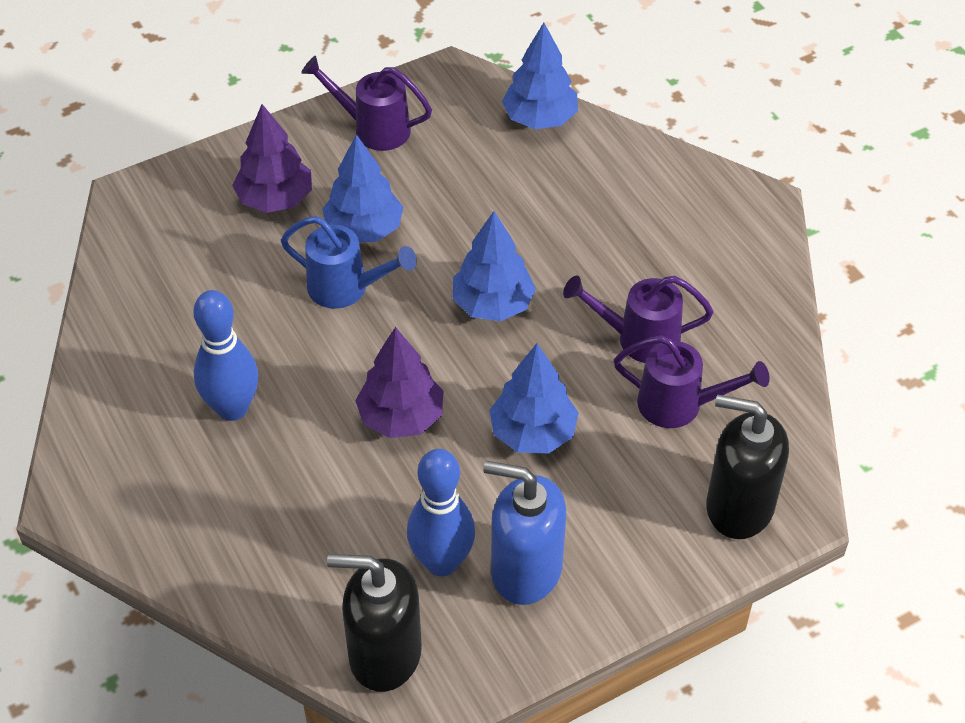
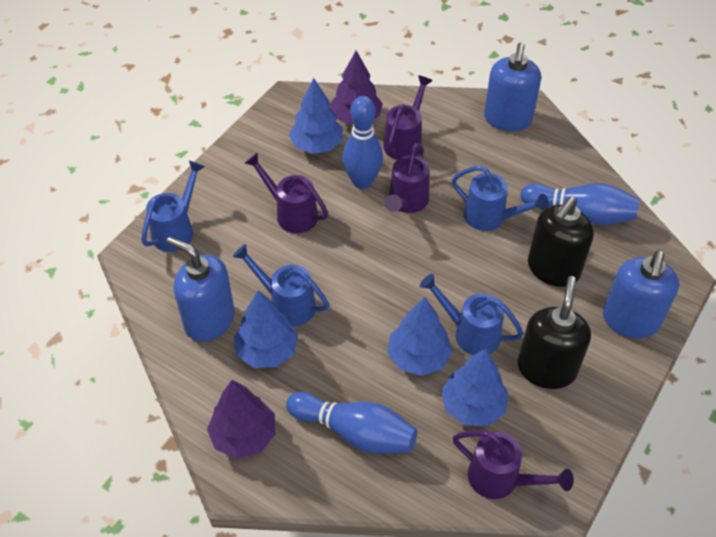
blue bowling pin: 2 -> 3
blue soap dispenser: 1 -> 3
blue watering can: 1 -> 4
purple watering can: 3 -> 4

